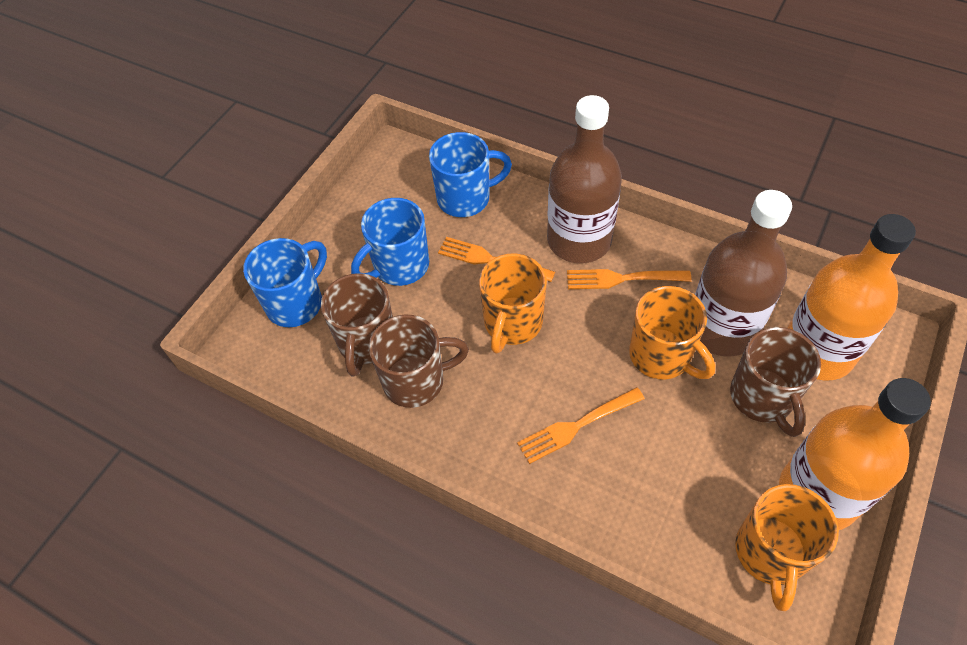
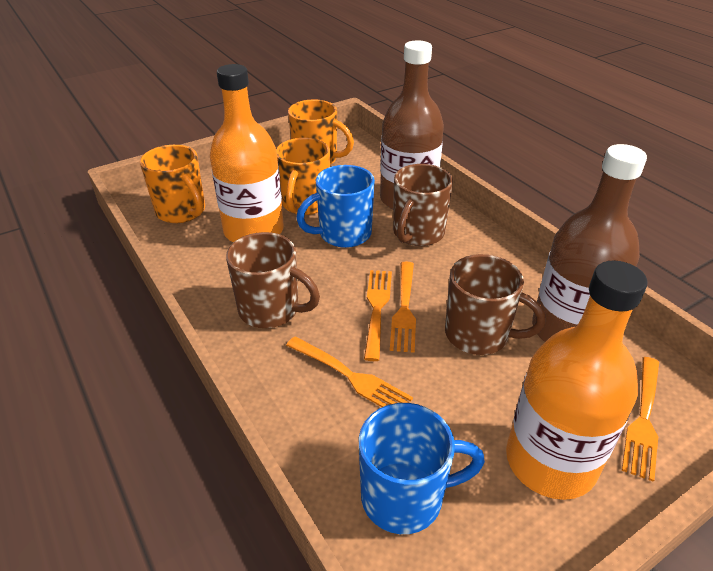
blue mug: 3 -> 2
orange fork: 3 -> 4

